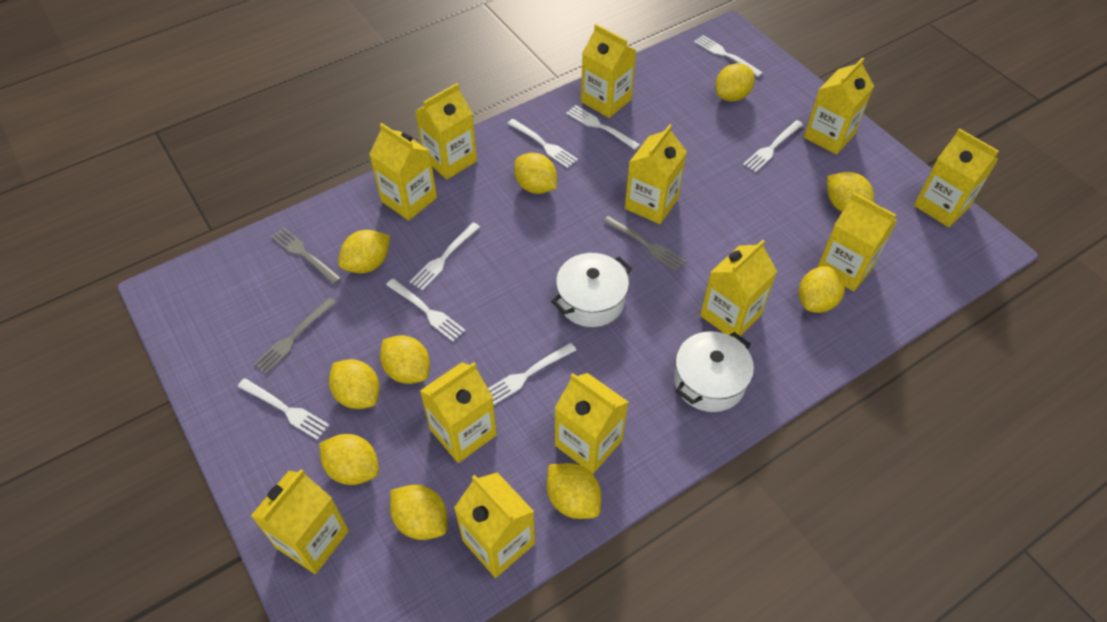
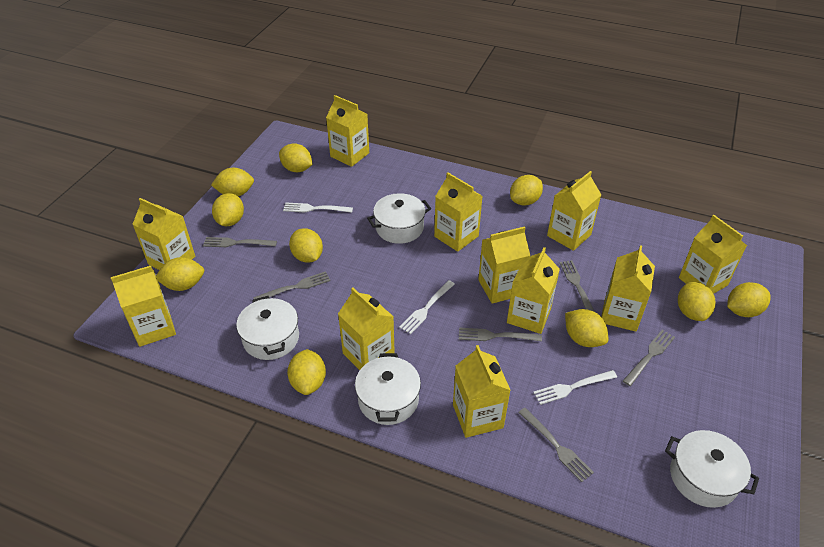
grey fork: 3 -> 6
white fork: 8 -> 3
white pot: 2 -> 4
yellow carton: 12 -> 11

